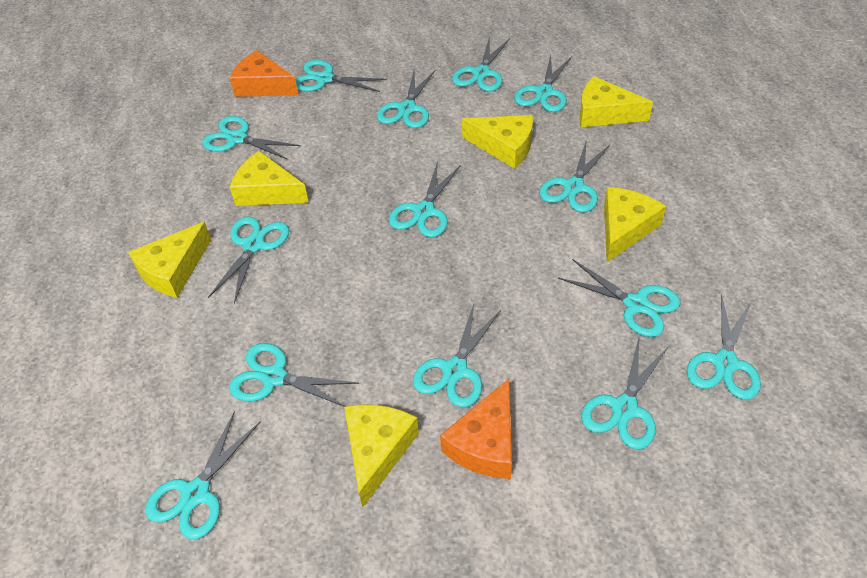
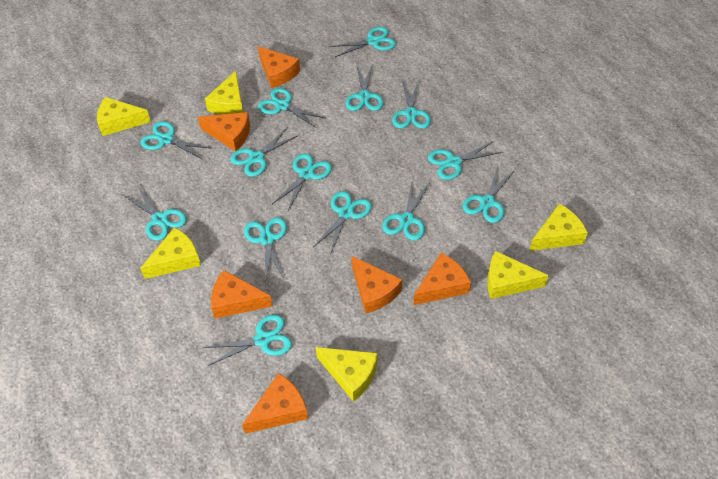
orange cheese: 2 -> 6

